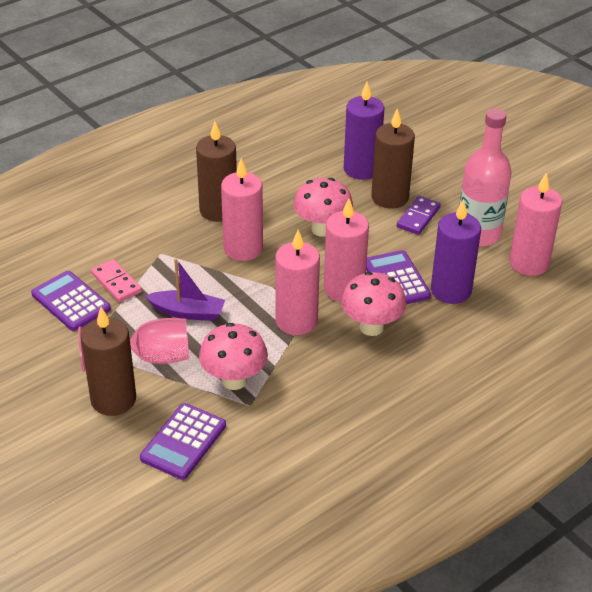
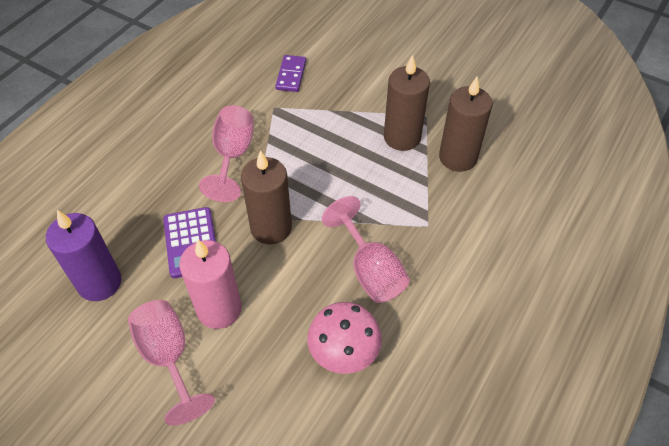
pink bottle: 1 -> 0
pink candle: 4 -> 1
pink domino: 1 -> 0
pink goblet: 1 -> 3
pink mushroom: 3 -> 1
purple boat: 1 -> 0
purple calculator: 3 -> 1
purple candle: 2 -> 1

